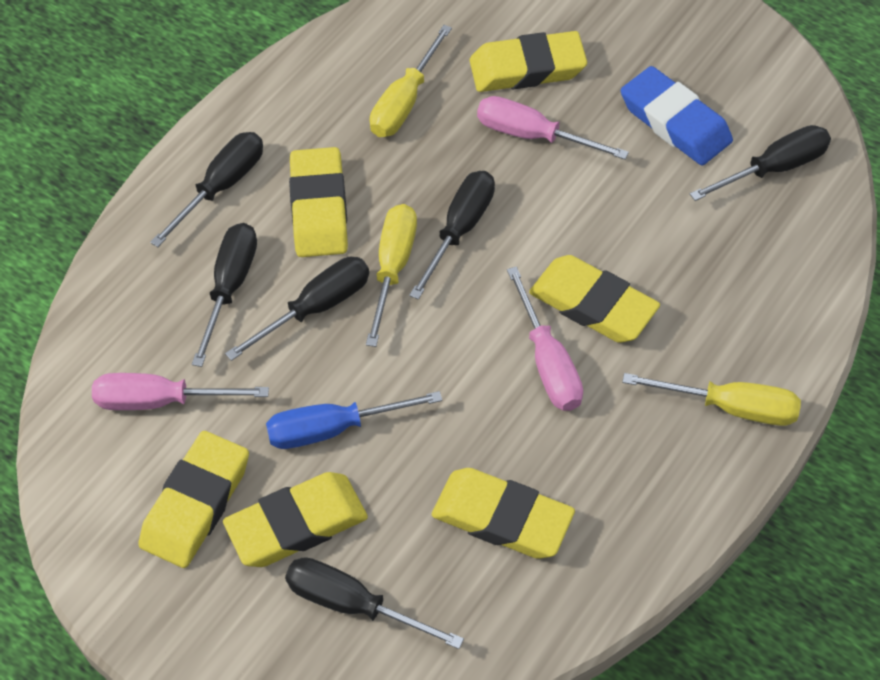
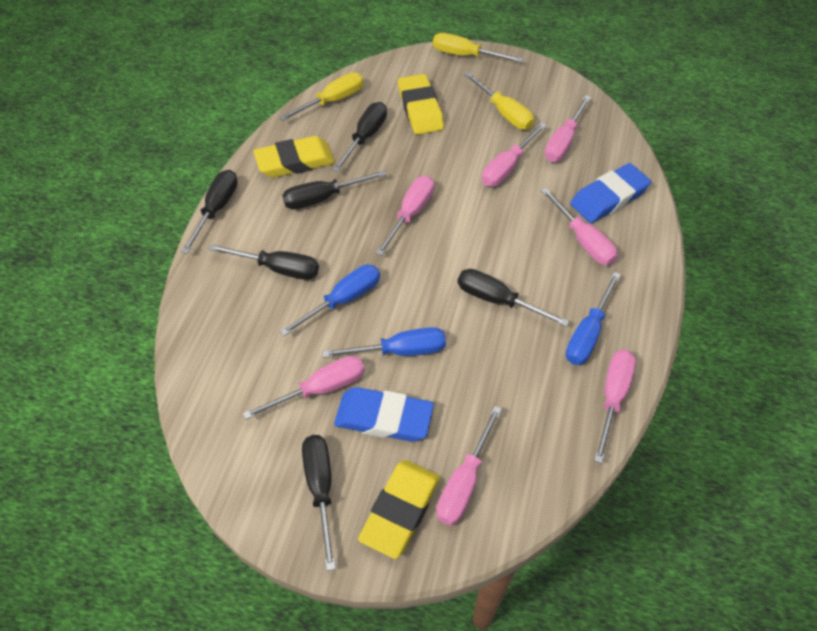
blue eraser: 1 -> 2
blue screwdriver: 1 -> 3
pink screwdriver: 3 -> 7
yellow eraser: 6 -> 3

